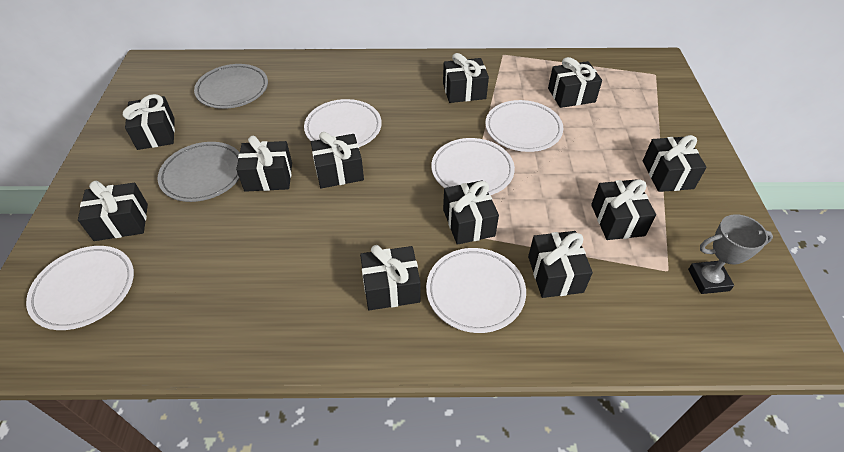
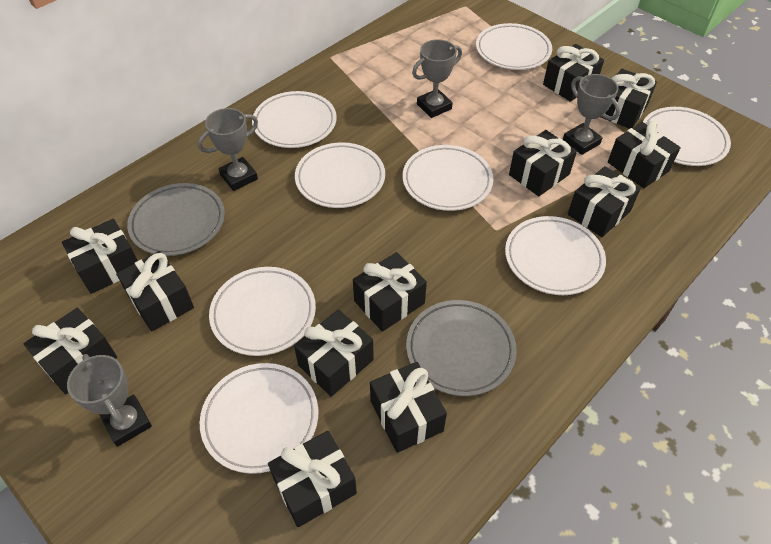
black gift: 11 -> 12
grey trophy: 1 -> 4
white plate: 5 -> 8

